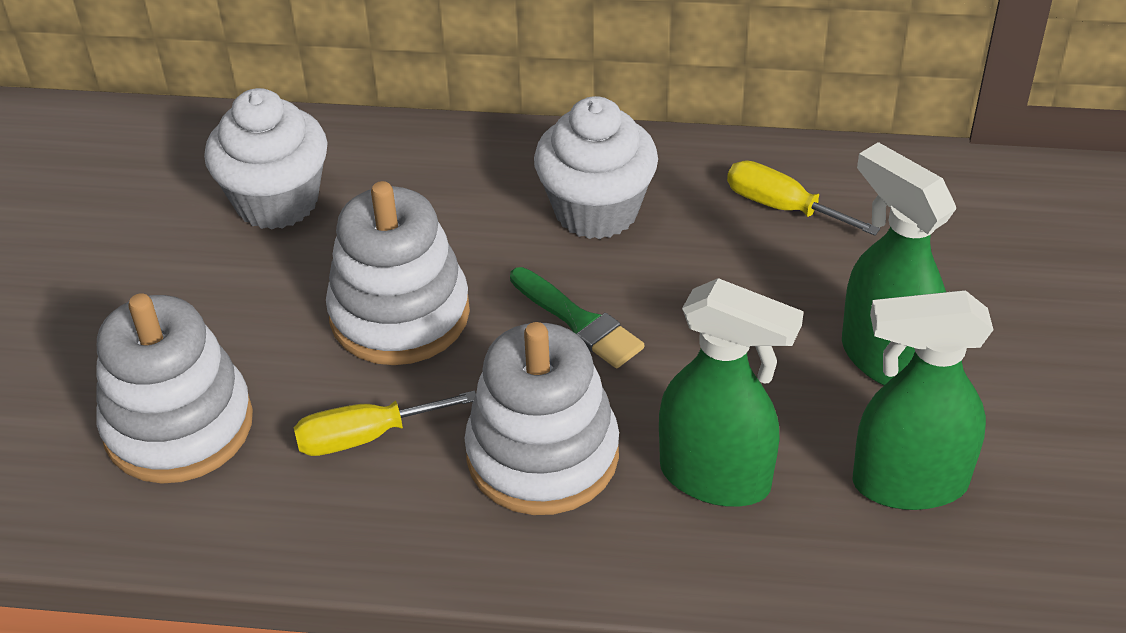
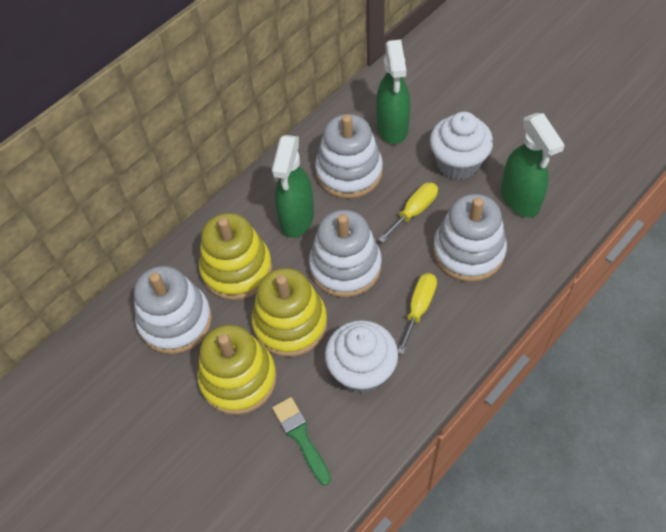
white stacking toy: 3 -> 4
yellow stacking toy: 0 -> 3

